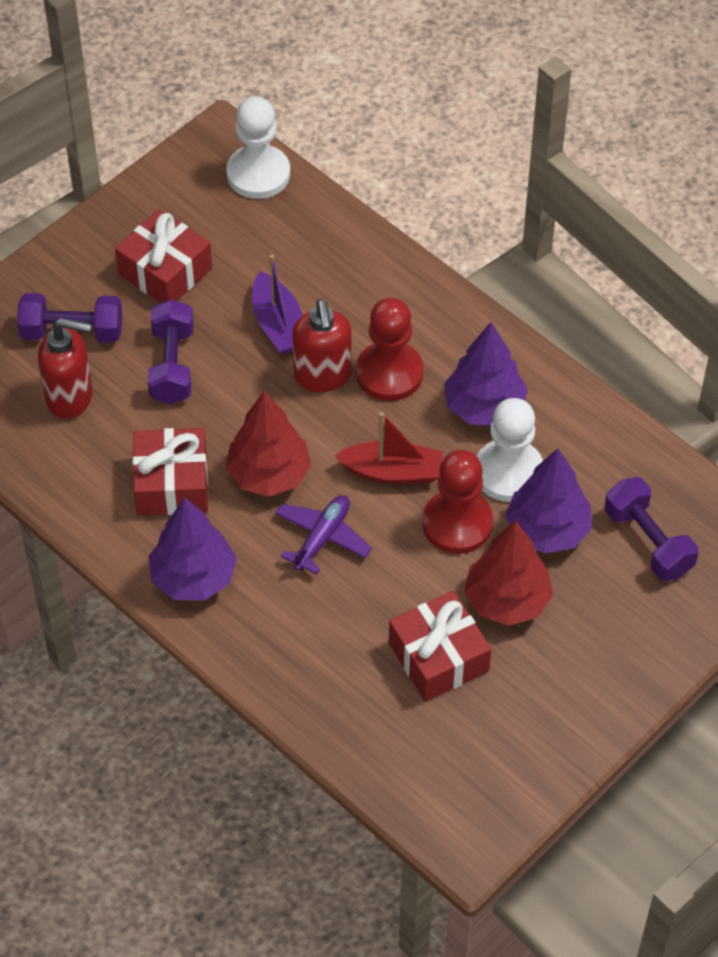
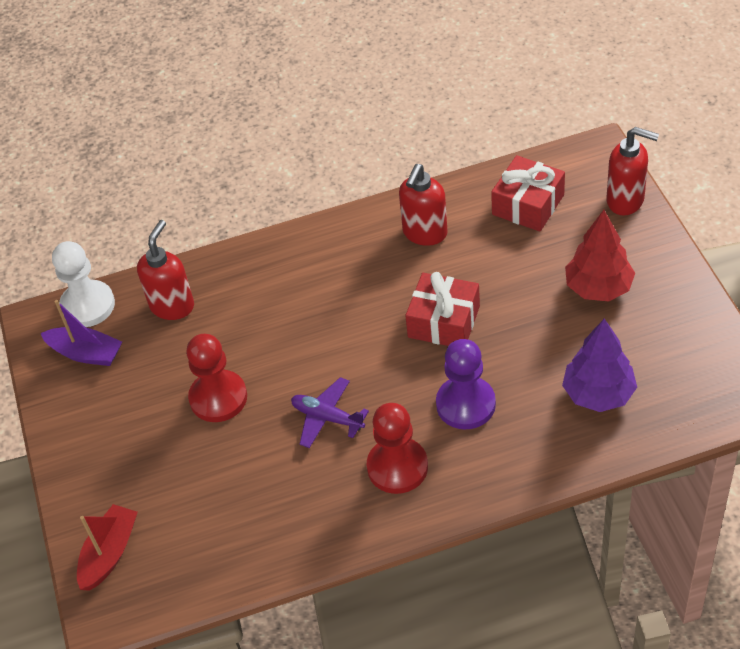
purple dumbbell: 3 -> 0
purple pawn: 0 -> 1
purple tree: 3 -> 1
red gift: 3 -> 2
red soap dispenser: 2 -> 3
red tree: 2 -> 1
white pawn: 2 -> 1

